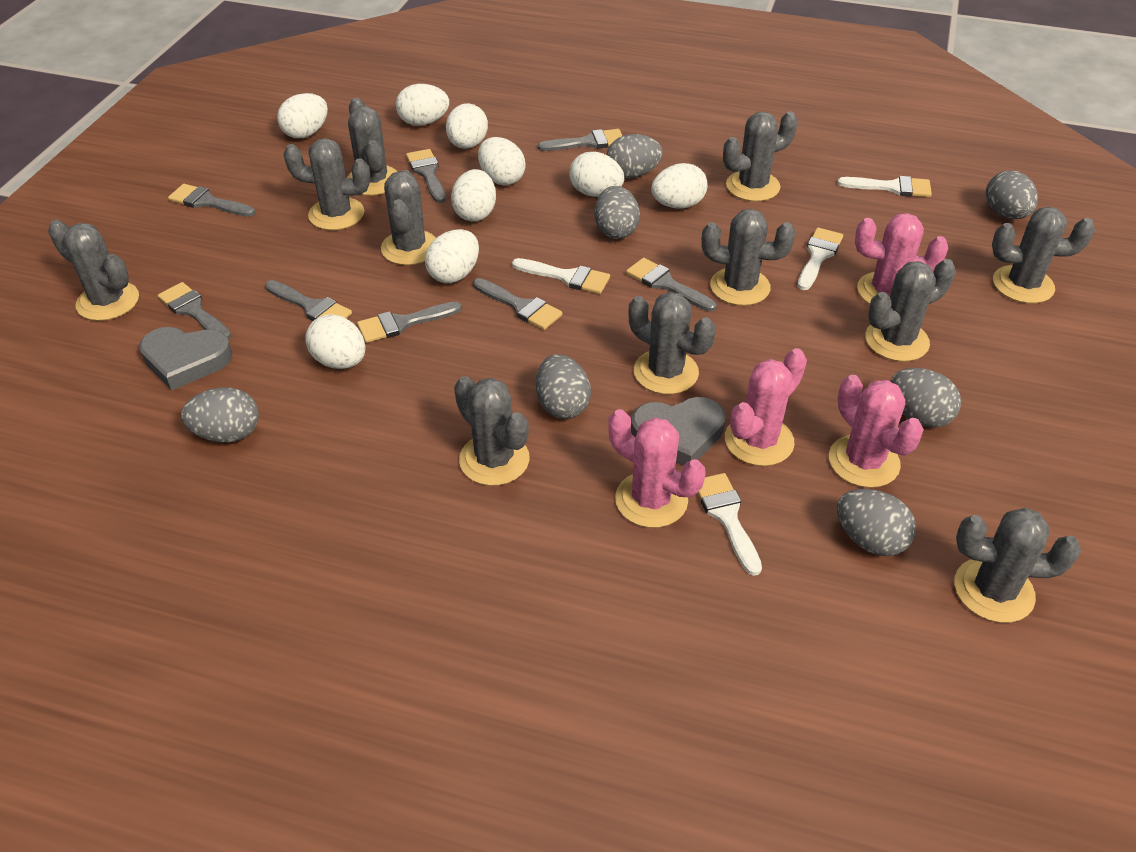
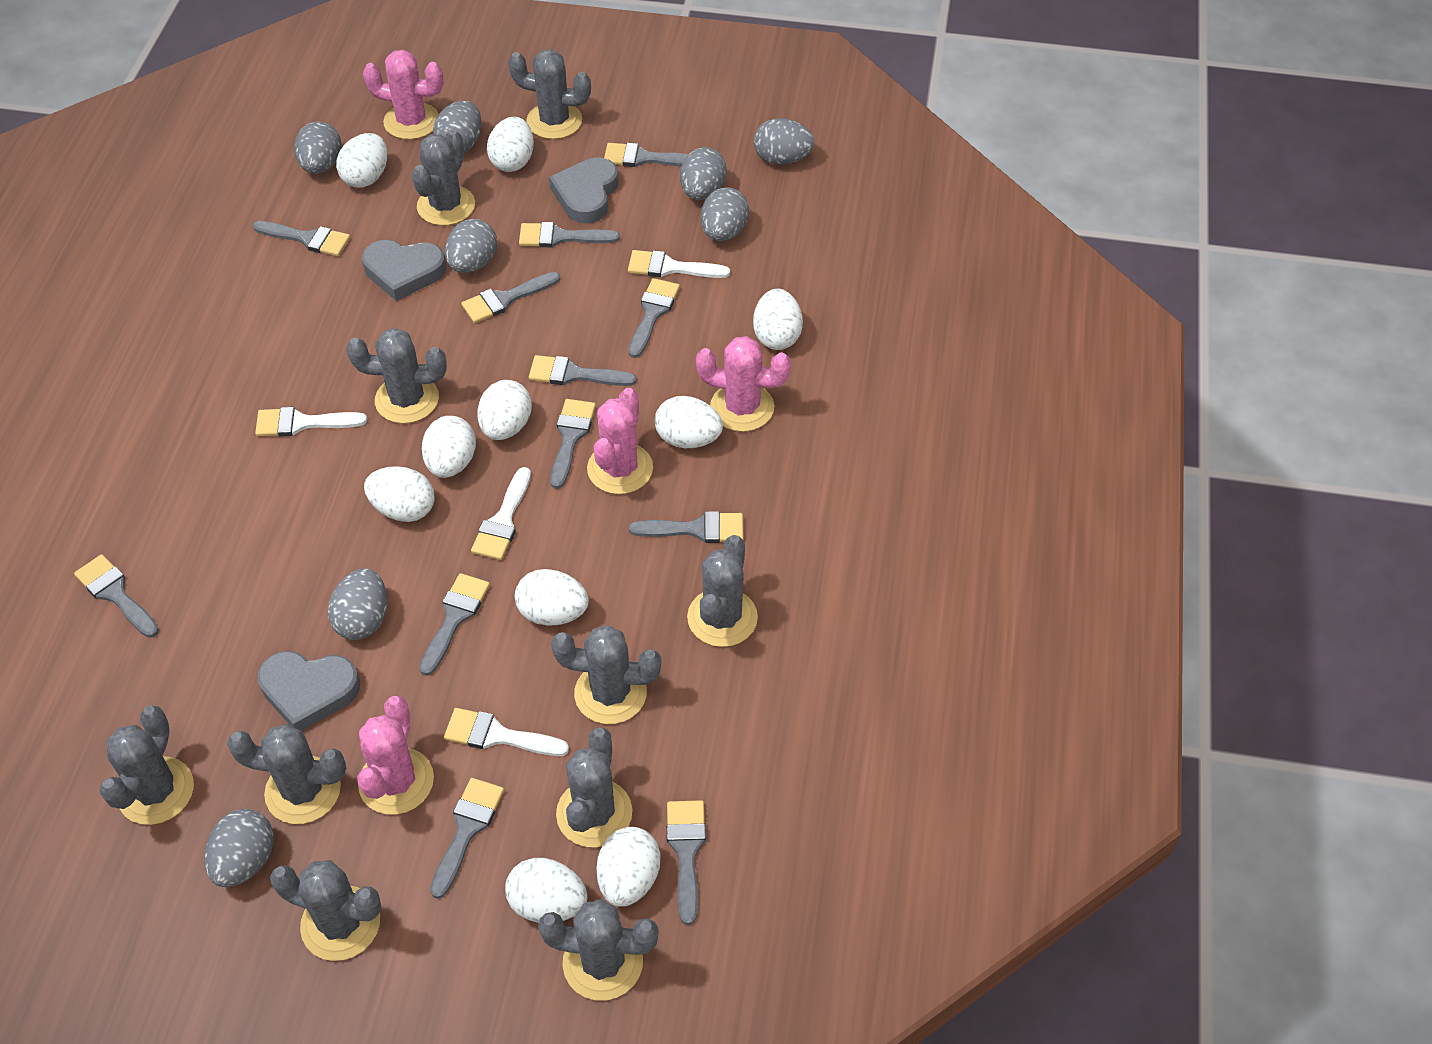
grey brush: 8 -> 12
grey cactus: 11 -> 10
grey egg: 7 -> 8
grey heart: 2 -> 3
white egg: 9 -> 10

